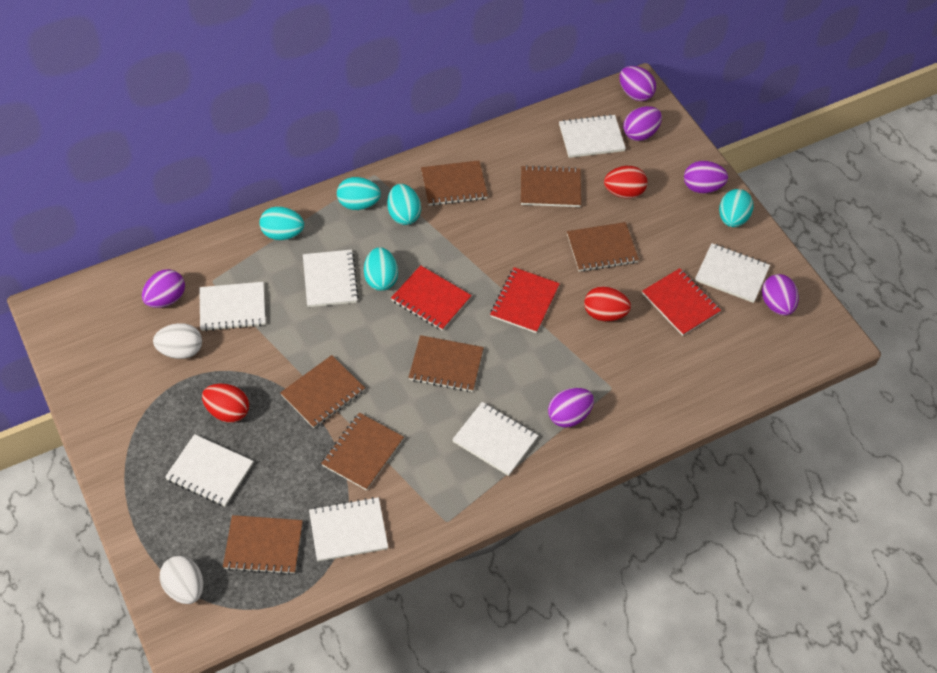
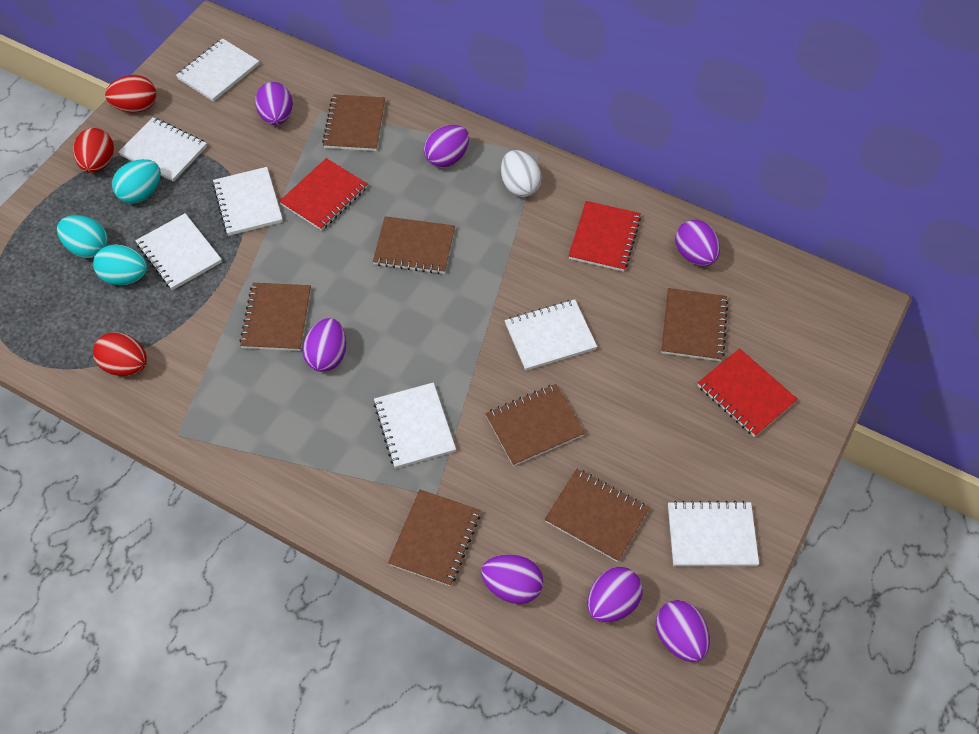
purple egg: 6 -> 7
turquoise egg: 5 -> 3
white egg: 2 -> 1

